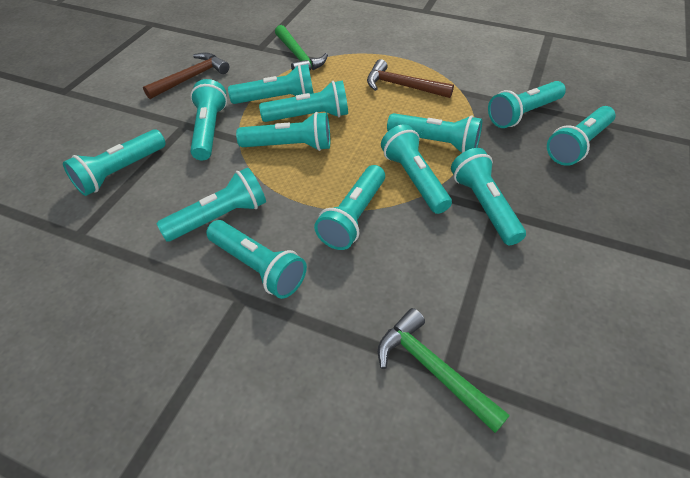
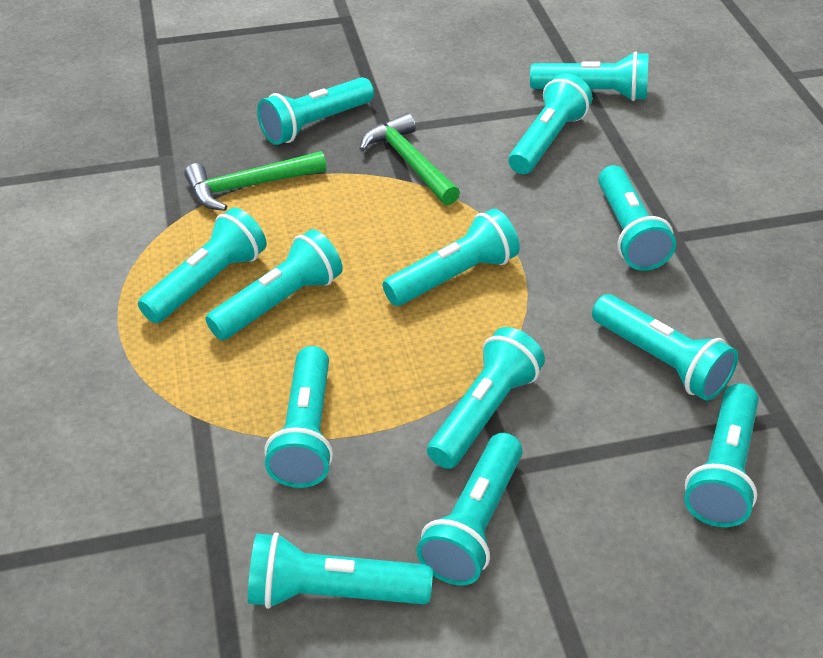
brown hammer: 2 -> 0

